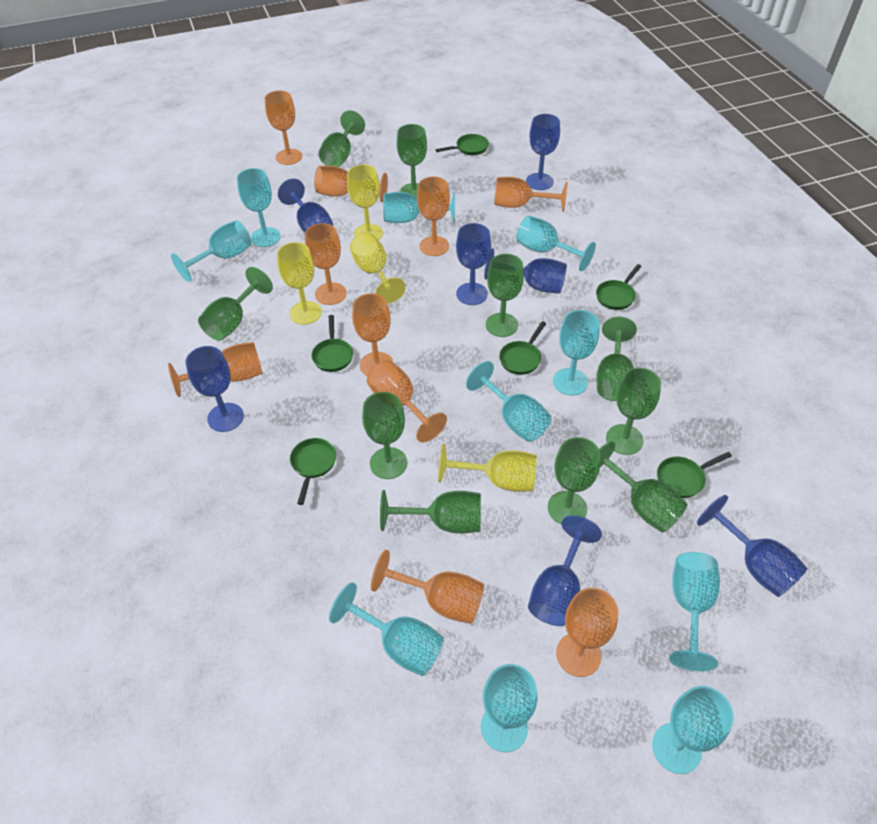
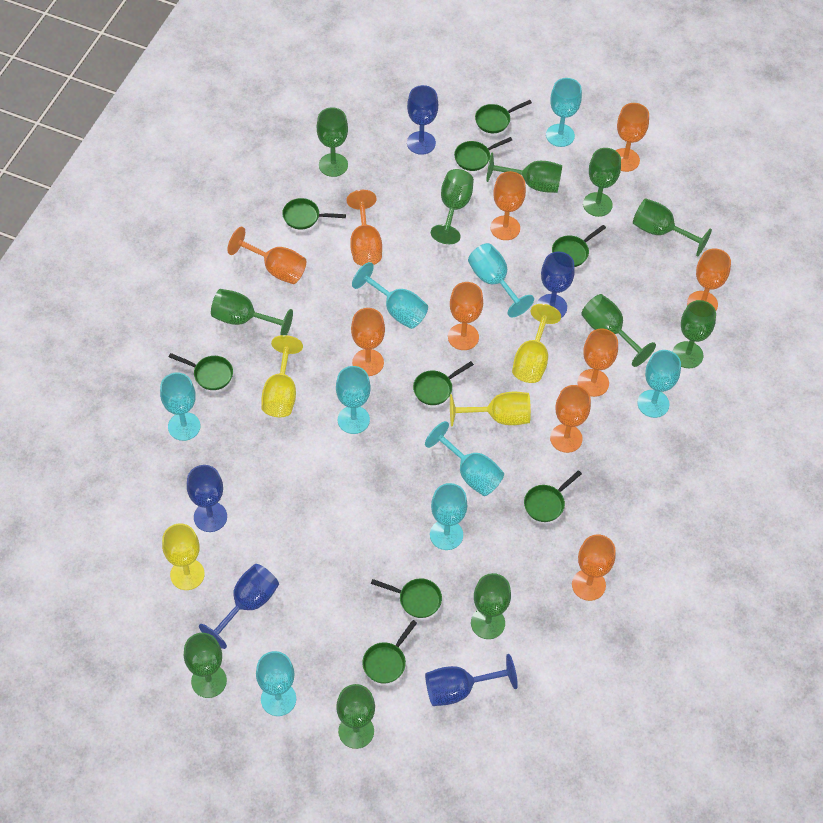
blue goblet: 7 -> 5
green goblet: 10 -> 11
green pan: 6 -> 9
turquoise goblet: 10 -> 9

